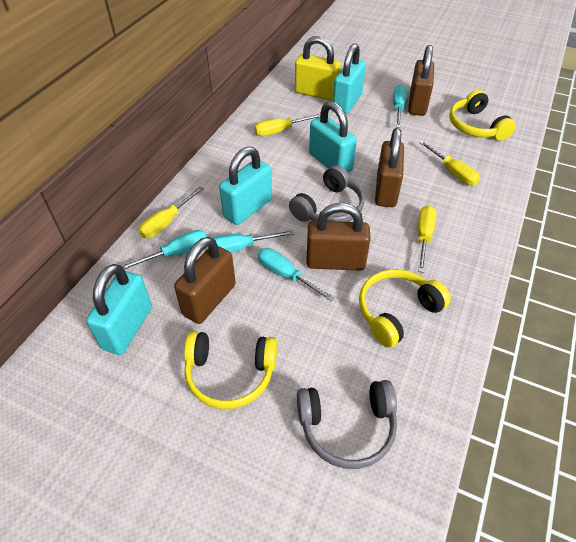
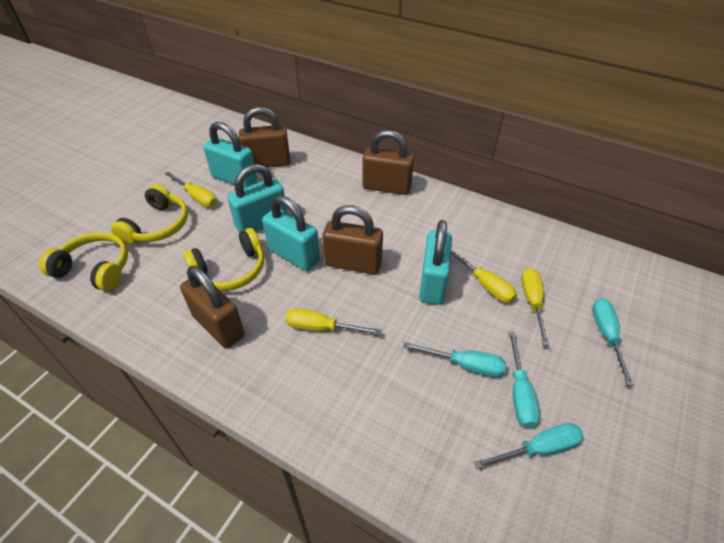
grey headphones: 2 -> 0
yellow padlock: 1 -> 0

